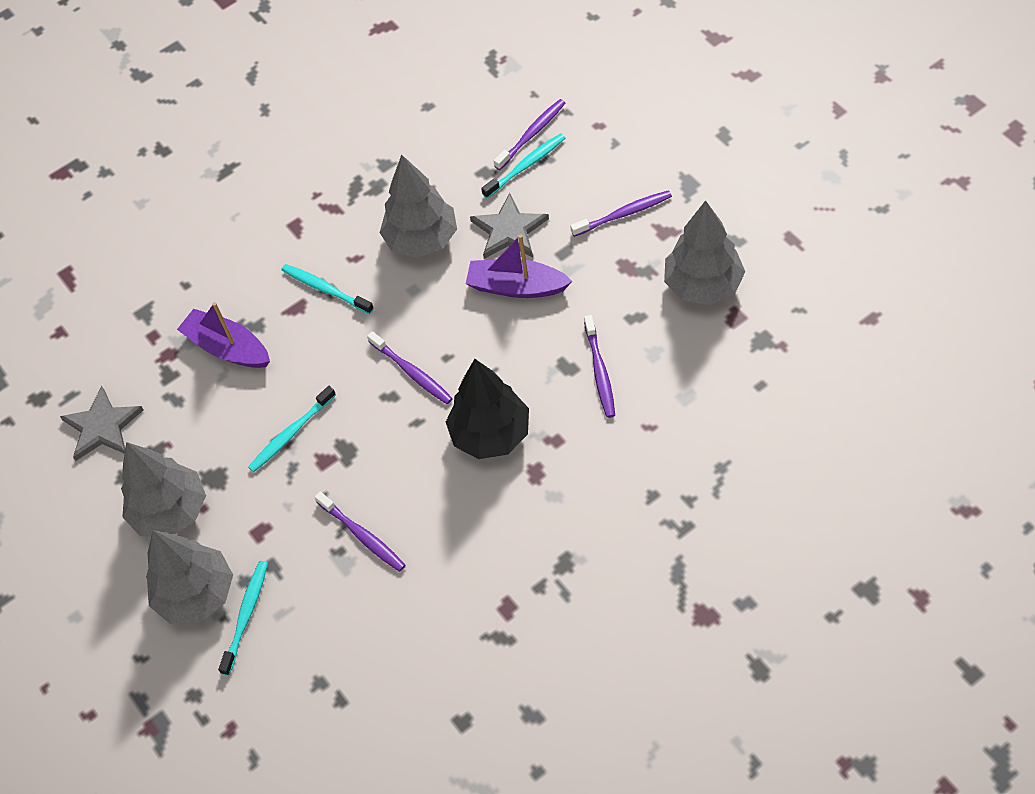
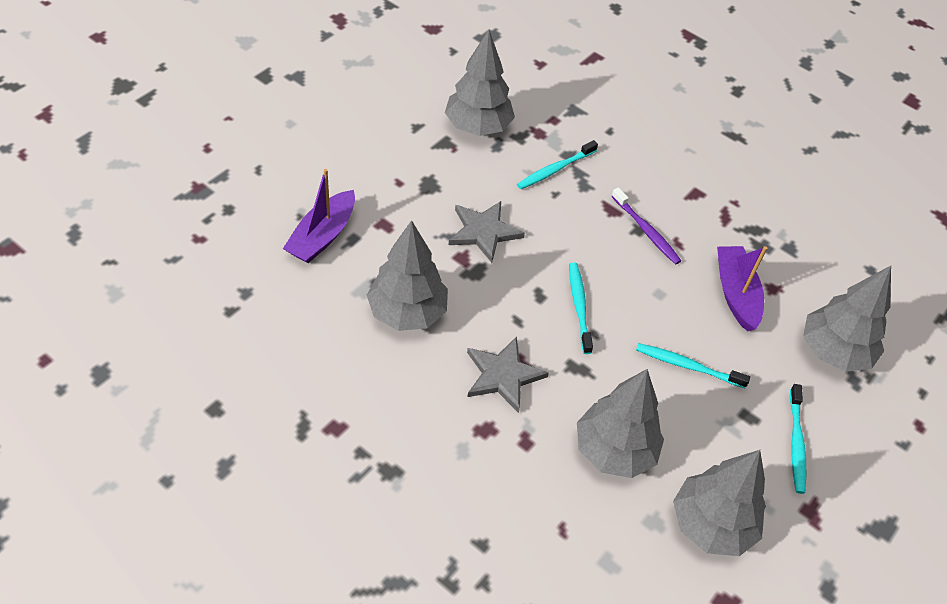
black tree: 1 -> 0
grey tree: 4 -> 5
purple toothbrush: 5 -> 1

